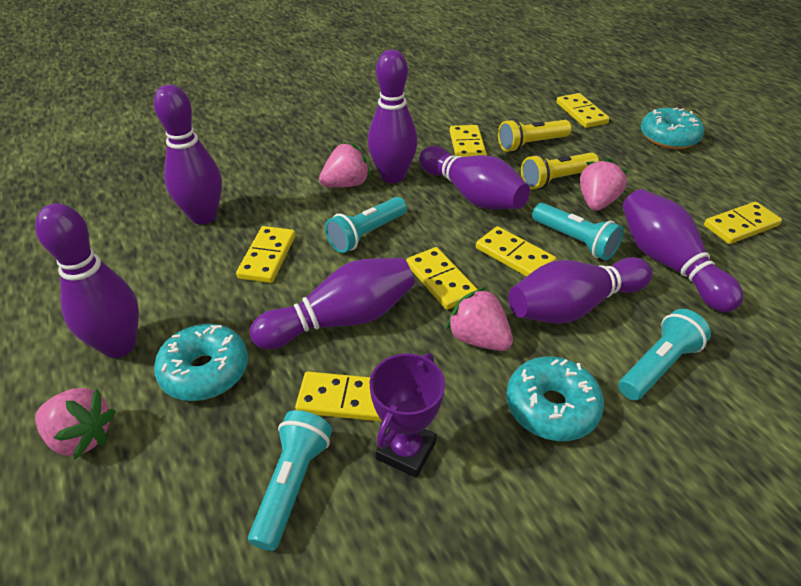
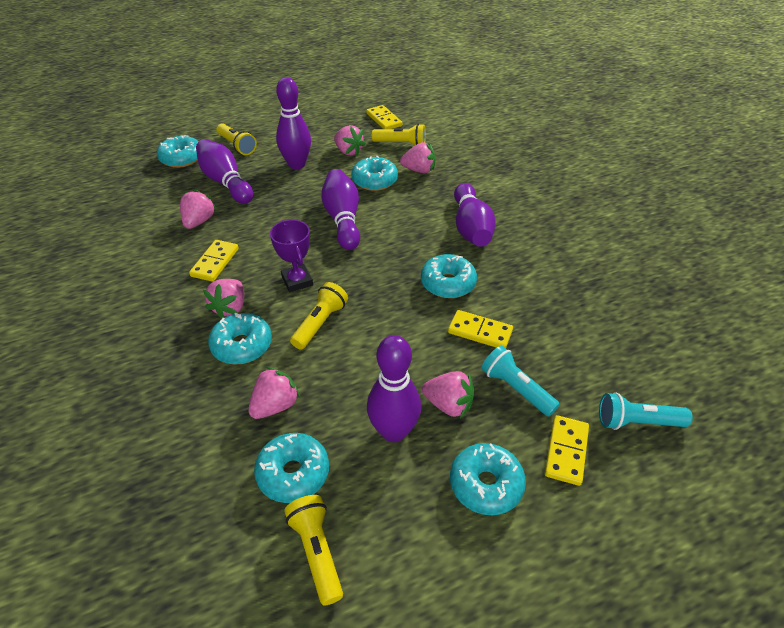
pink strawberry: 4 -> 6
purple bowling pin: 7 -> 5
turquoise donut: 3 -> 6
turquoise flashlight: 4 -> 2
yellow domino: 7 -> 4
yellow flashlight: 2 -> 4

